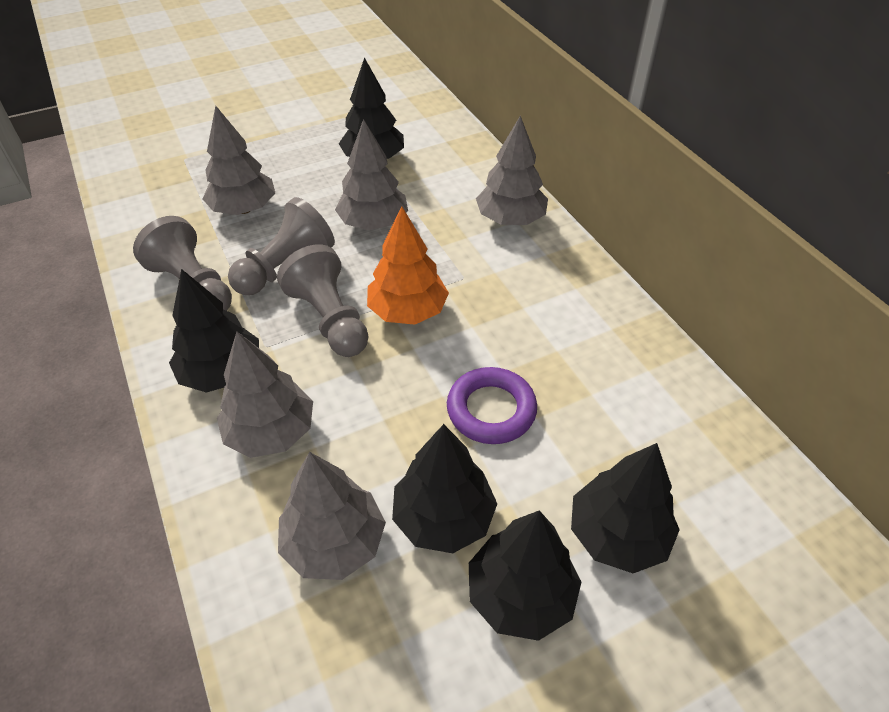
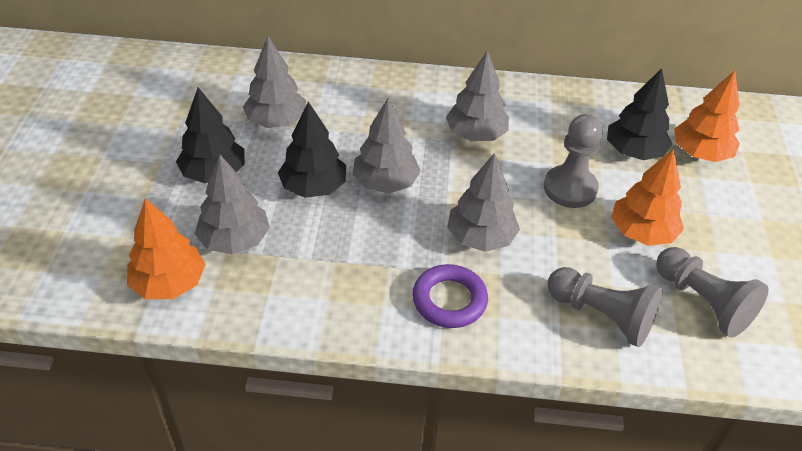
black tree: 5 -> 3
orange tree: 1 -> 3

